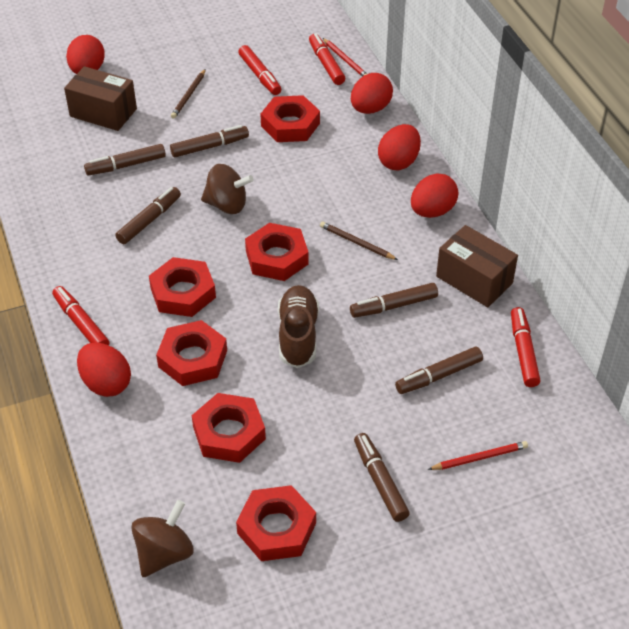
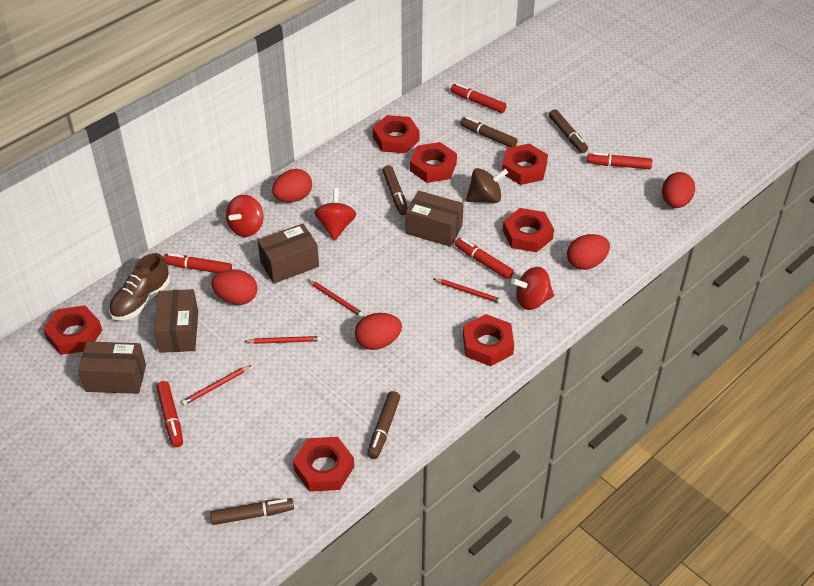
brown box: 2 -> 4
brown marker: 6 -> 5
brown pencil: 2 -> 0
brown spinning top: 2 -> 1
red marker: 4 -> 5
red nut: 6 -> 7
red pencil: 2 -> 4
red spinning top: 0 -> 3

